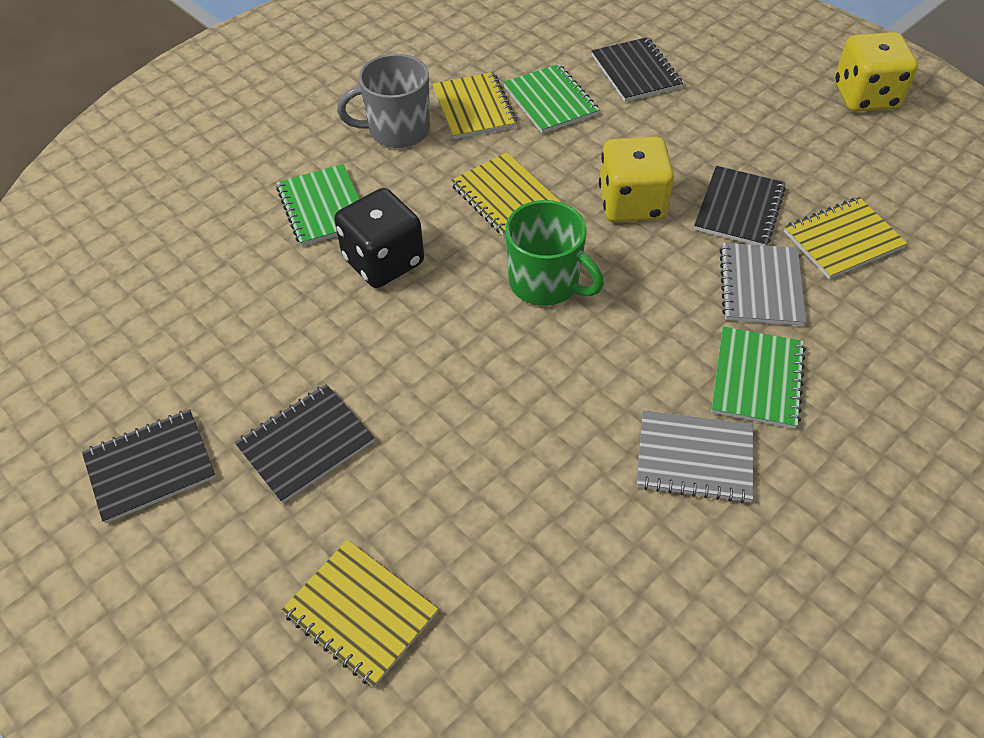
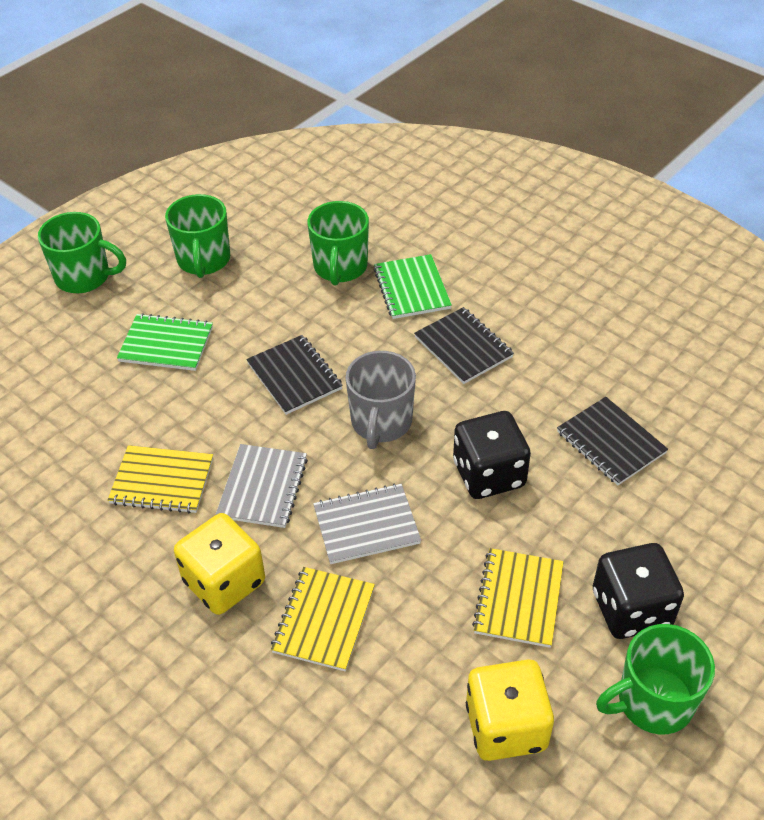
black dice: 1 -> 2
black notebook: 4 -> 3
green mug: 1 -> 4
green notebook: 3 -> 2
yellow notebook: 4 -> 3

